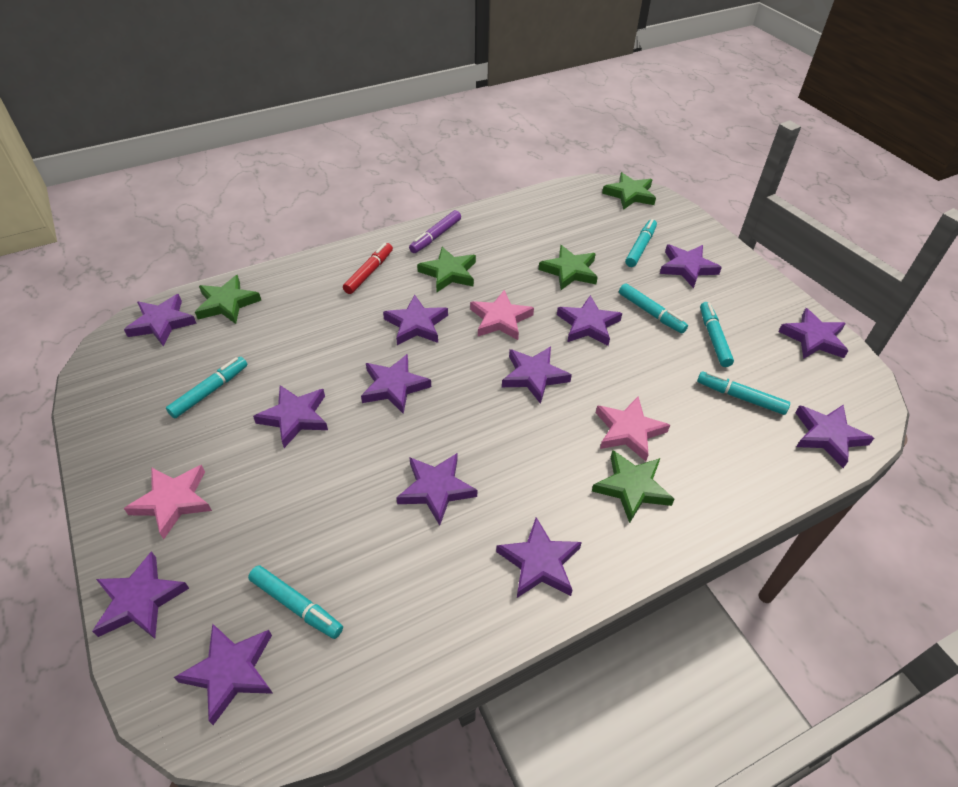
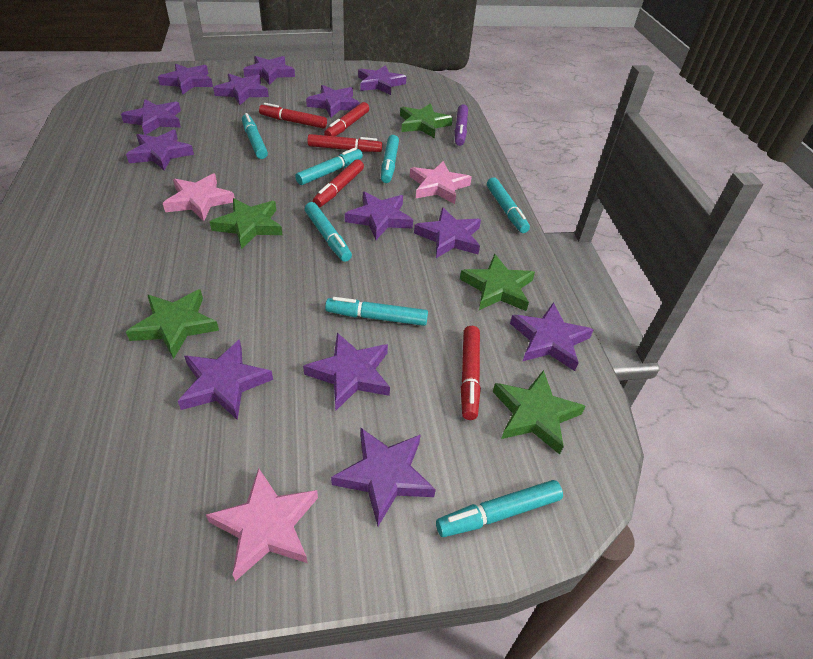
red marker: 1 -> 5
turquoise marker: 6 -> 7

